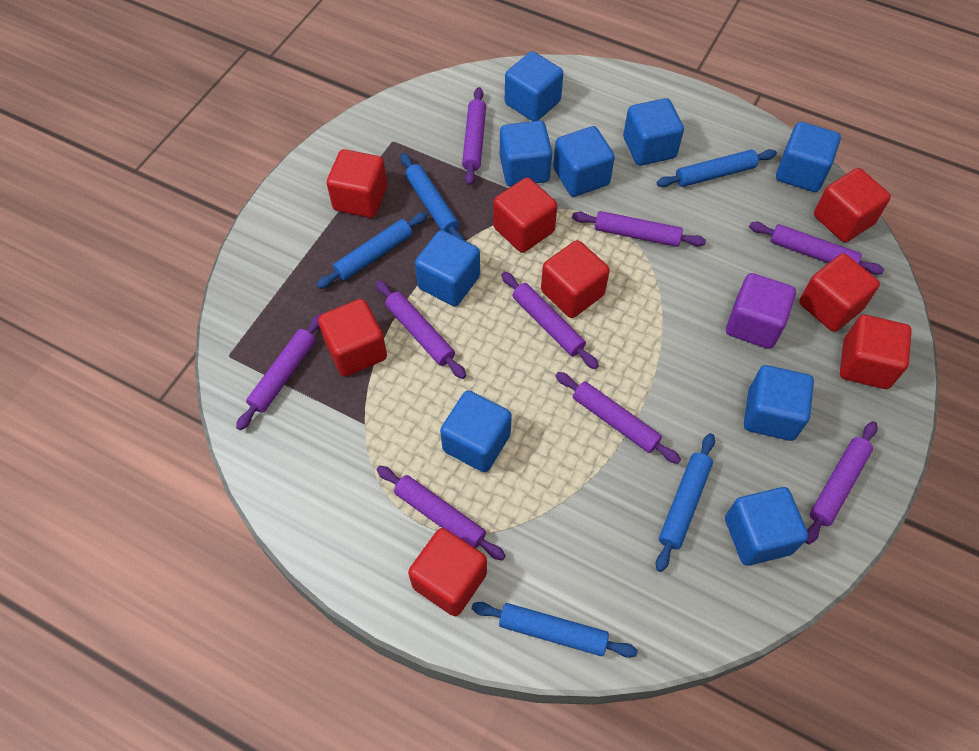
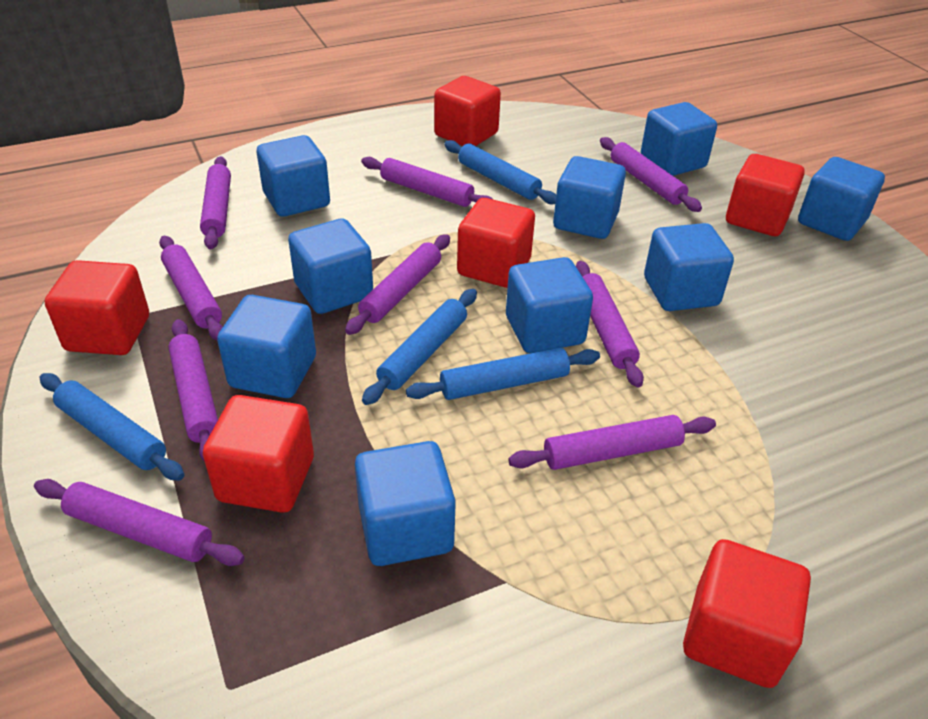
blue rolling pin: 5 -> 4
purple cube: 1 -> 0
red cube: 8 -> 6

